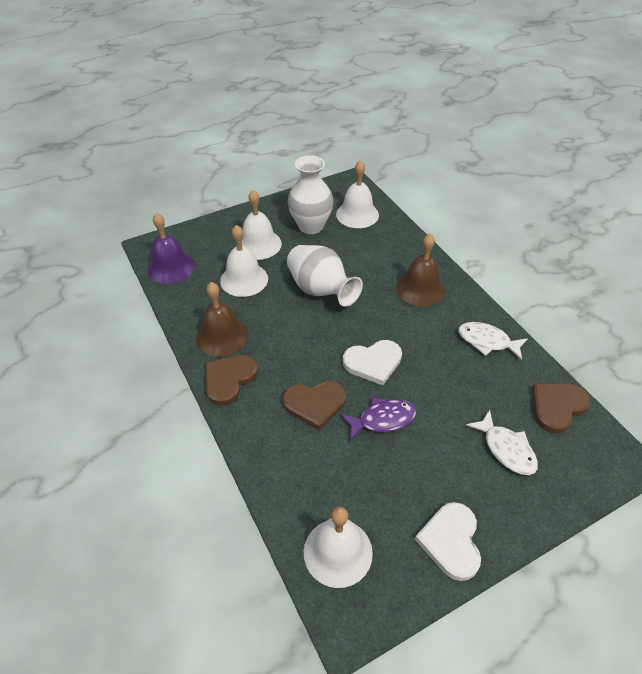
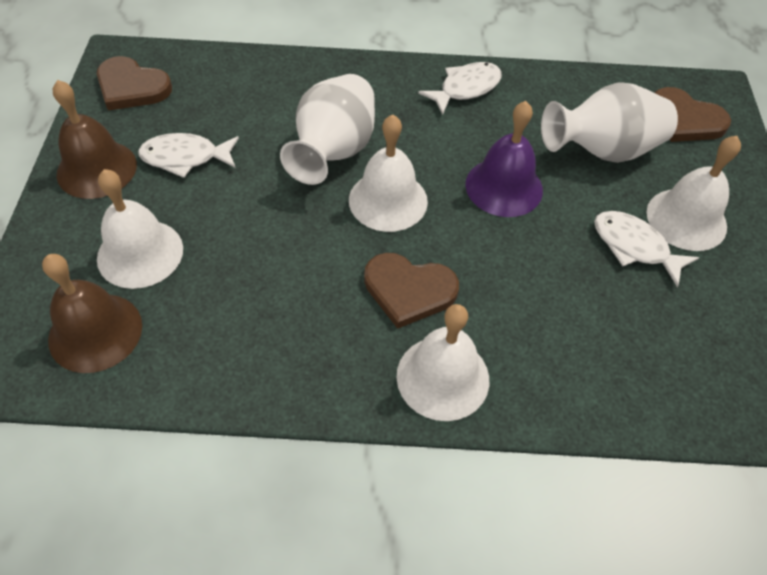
purple fish: 1 -> 0
white fish: 2 -> 3
white heart: 2 -> 0

